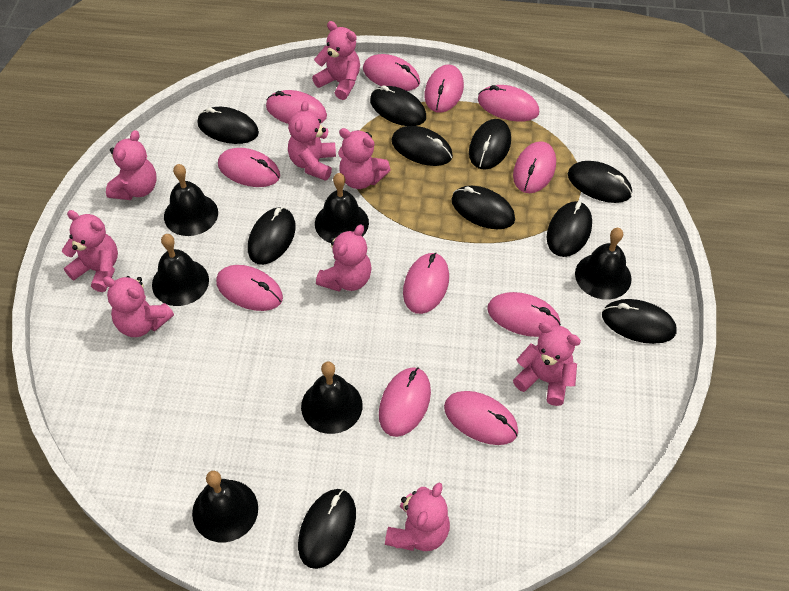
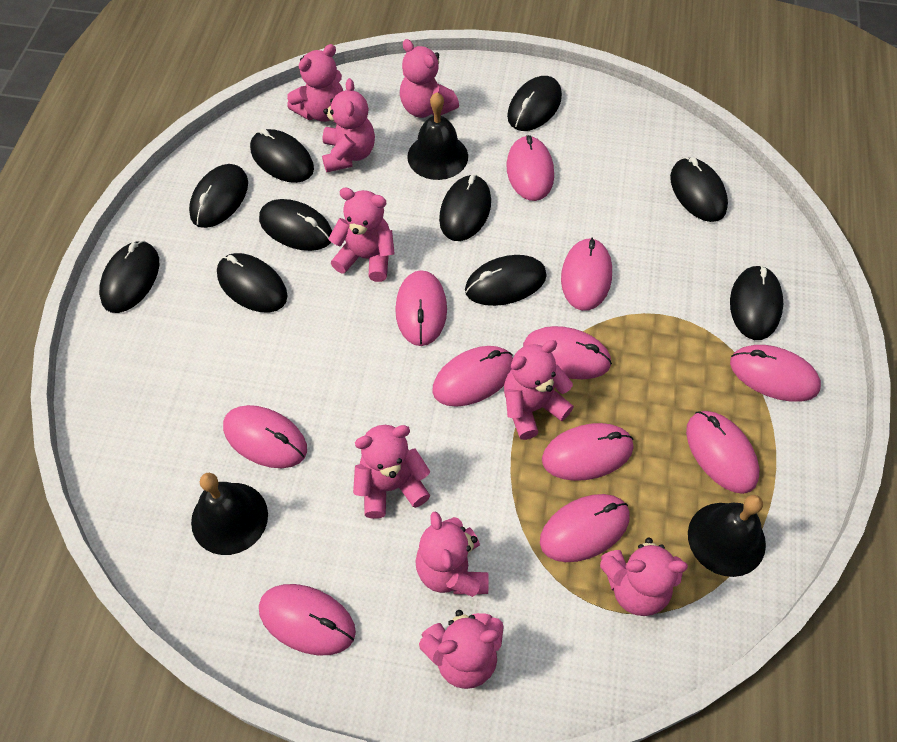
black bell: 6 -> 3

